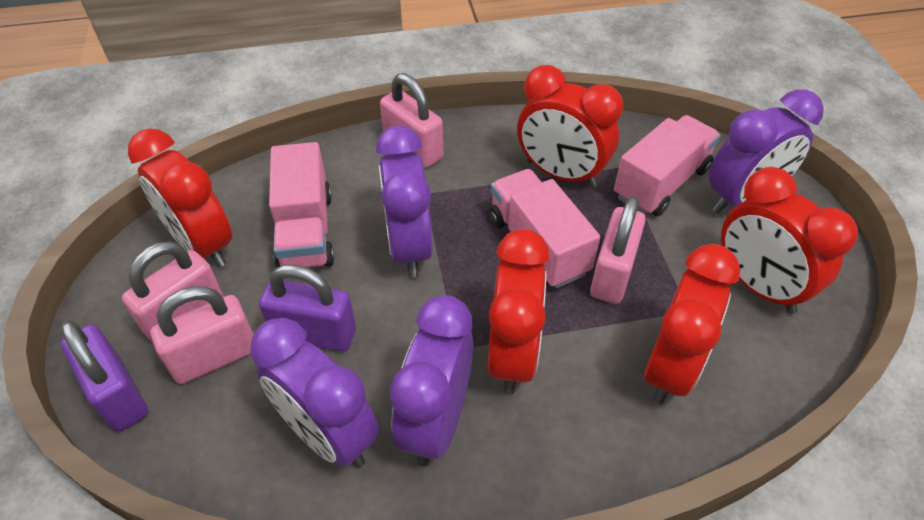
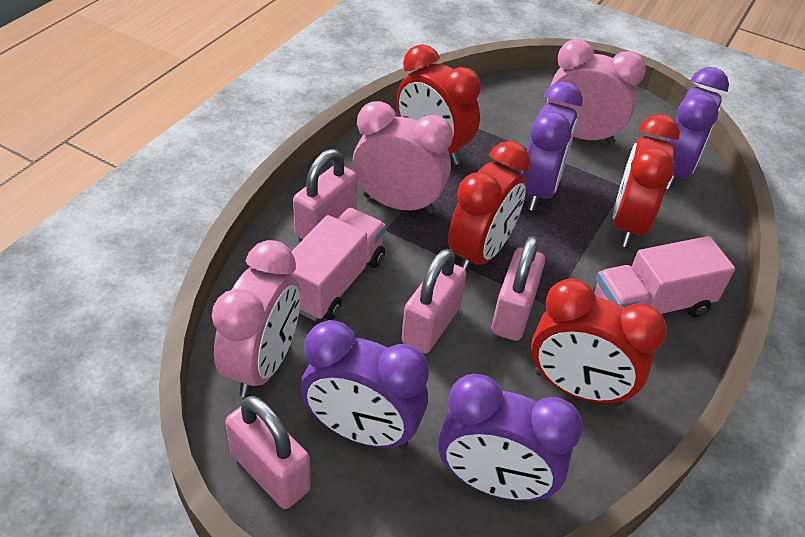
pink clock: 0 -> 3
pink truck: 3 -> 2
purple padlock: 2 -> 0
red clock: 5 -> 4

